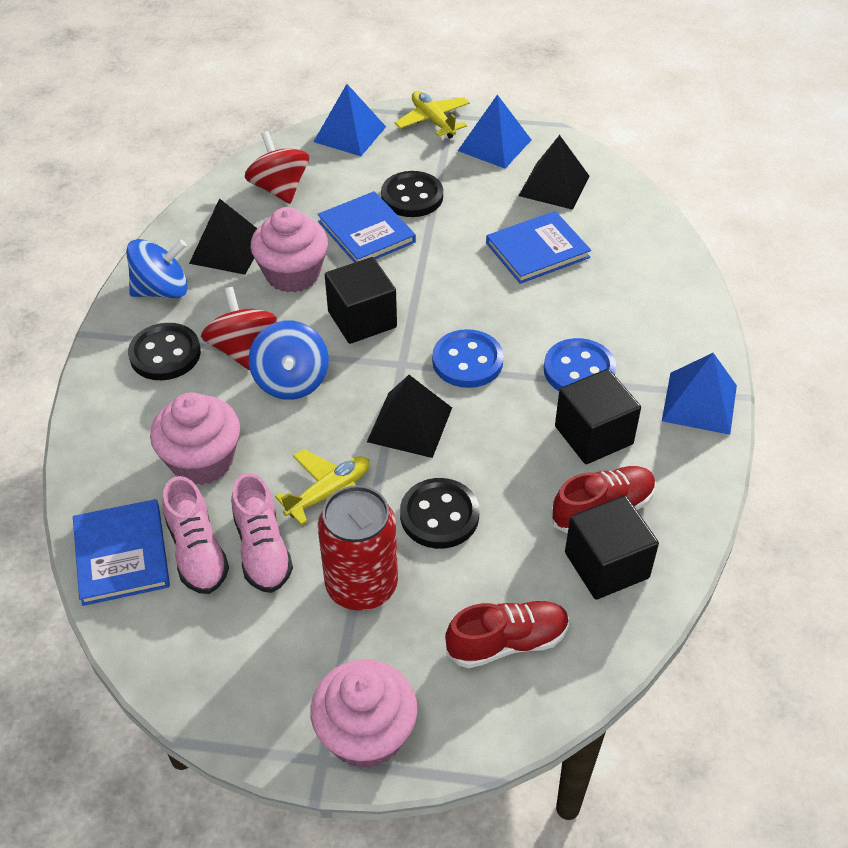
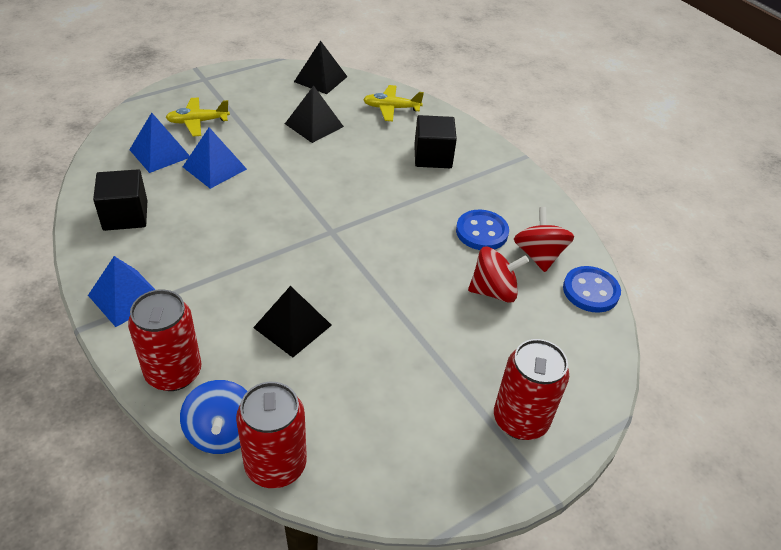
black button: 3 -> 0
black cube: 3 -> 2
blue book: 3 -> 0
blue spinning top: 2 -> 1
pink cupcake: 3 -> 0
pink shoe: 2 -> 0
red can: 1 -> 3
red shoe: 2 -> 0

